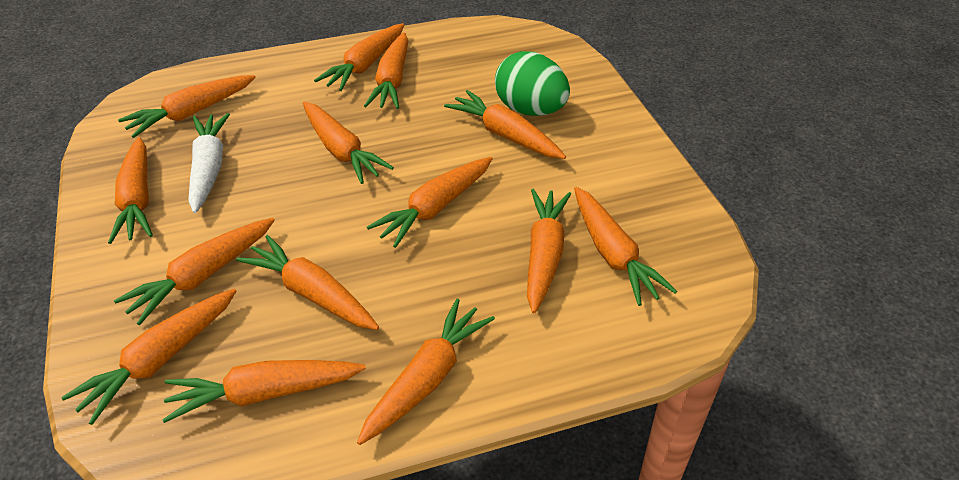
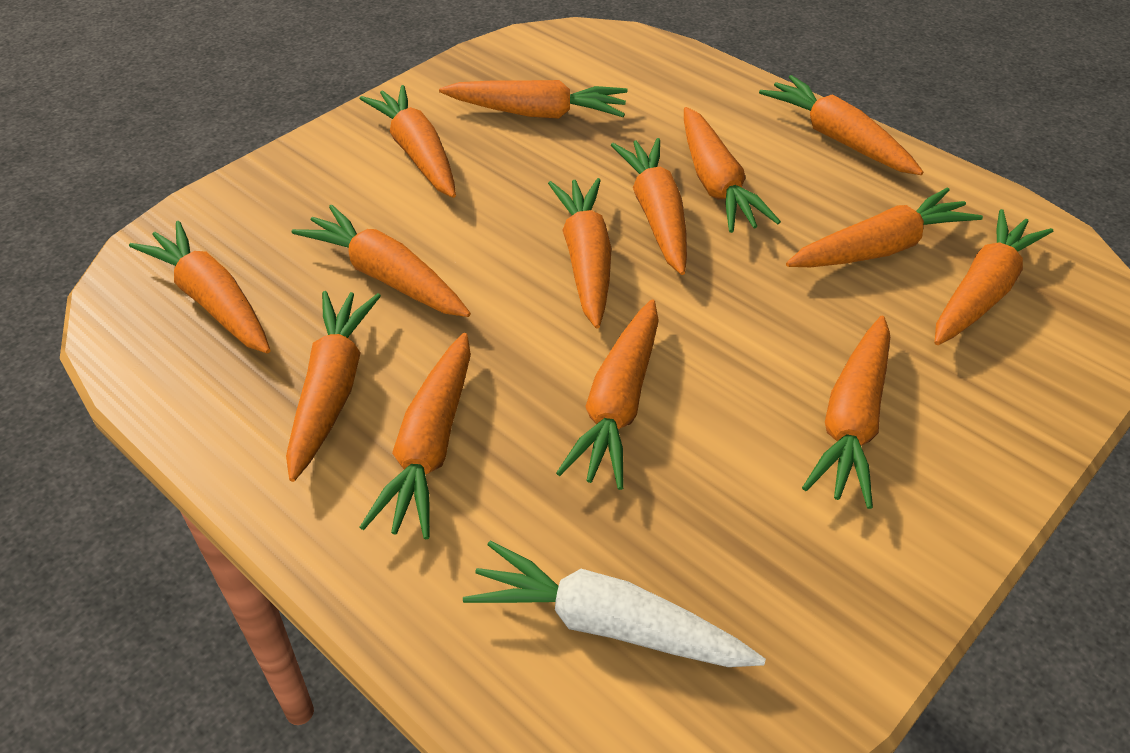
green egg: 1 -> 0

